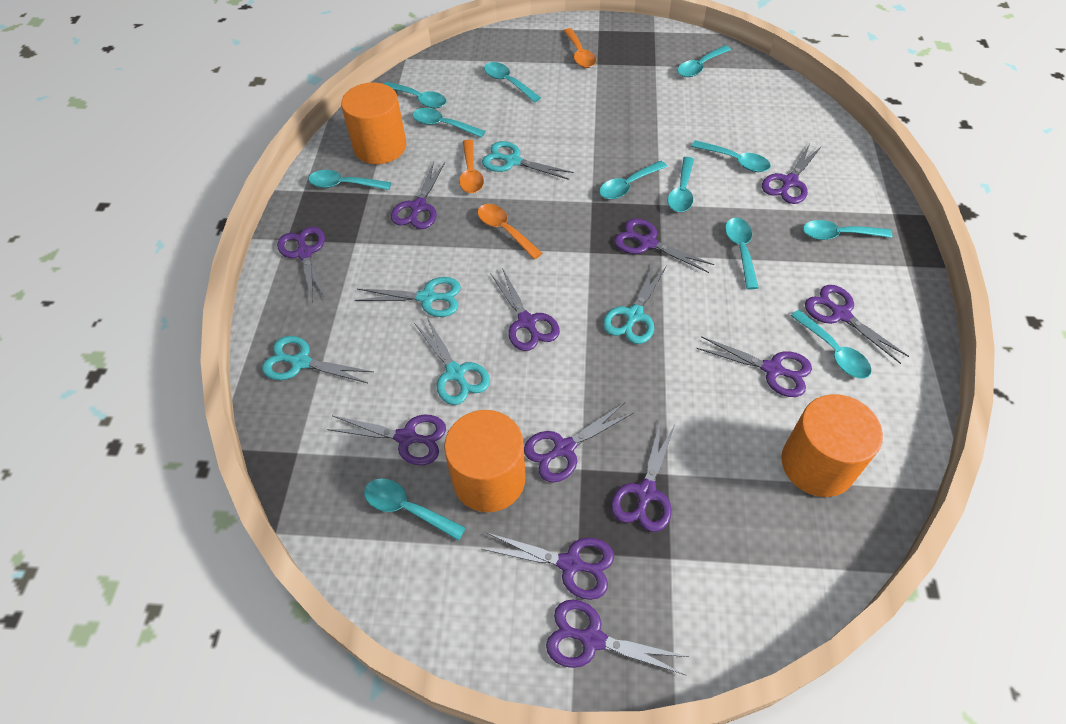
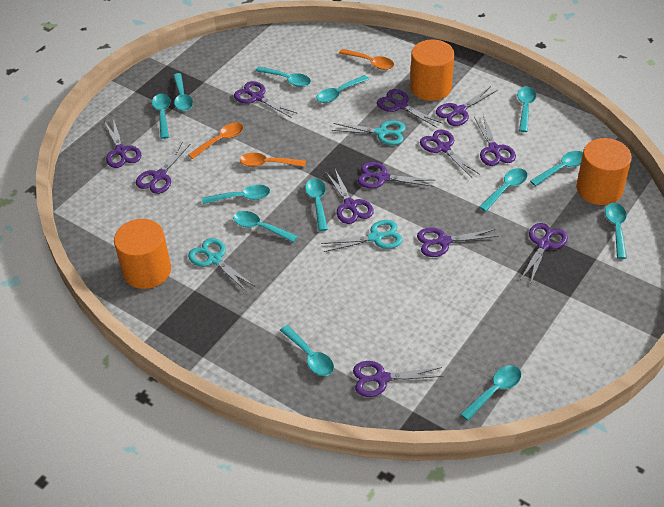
turquoise scissors: 5 -> 3
turquoise spoon: 12 -> 13

